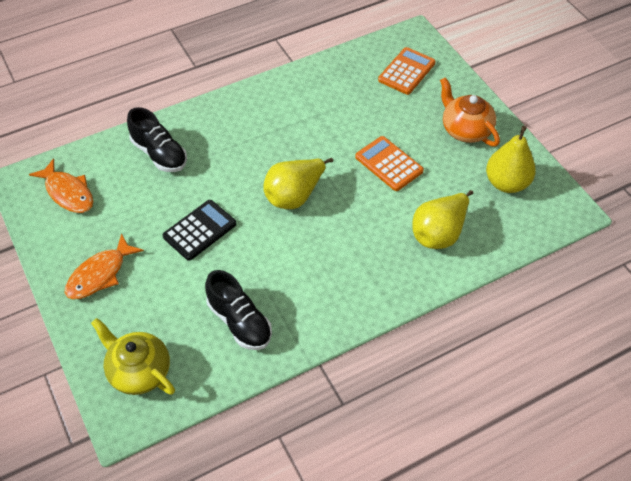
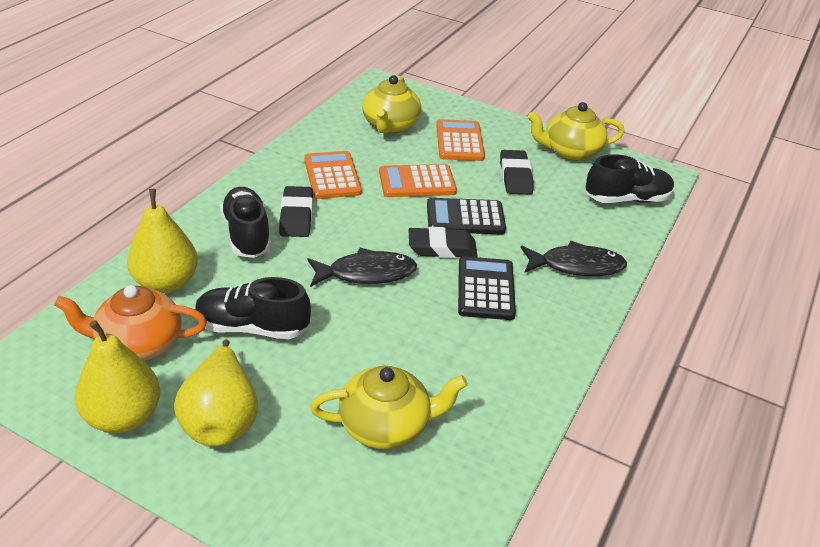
black calculator: 1 -> 2
black eraser: 0 -> 3
black fish: 0 -> 2
black shoe: 2 -> 3
orange calculator: 2 -> 3
orange fish: 2 -> 0
yellow teapot: 1 -> 3

